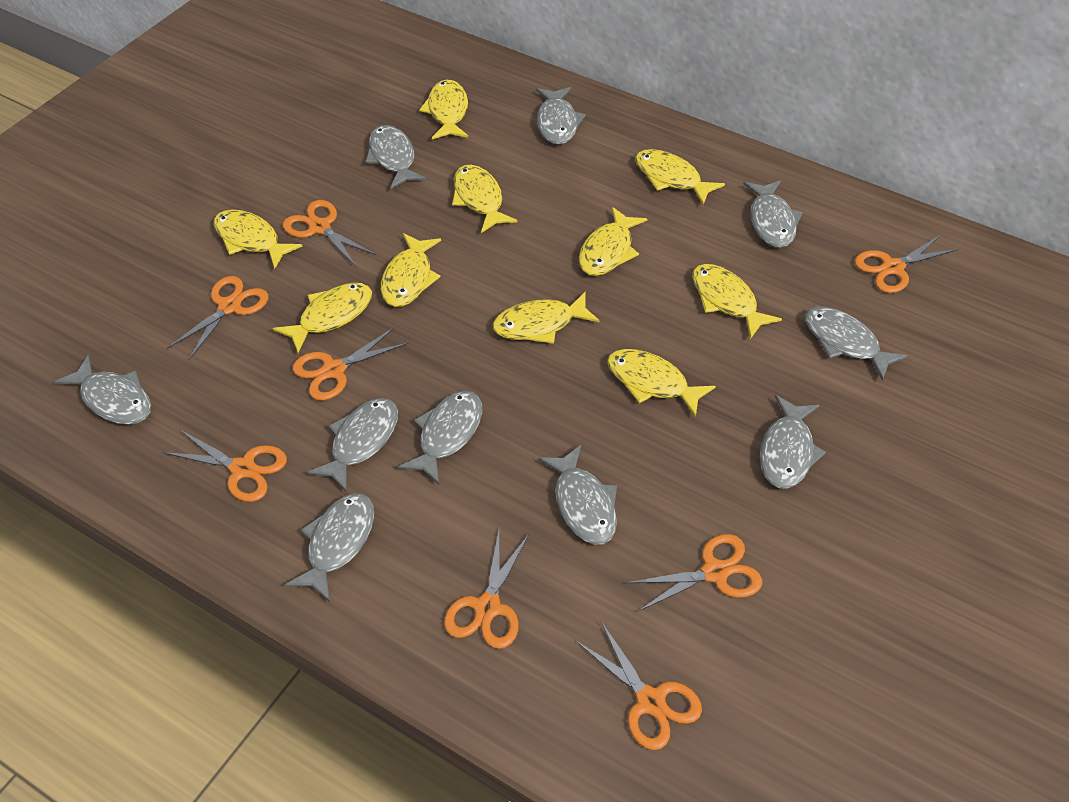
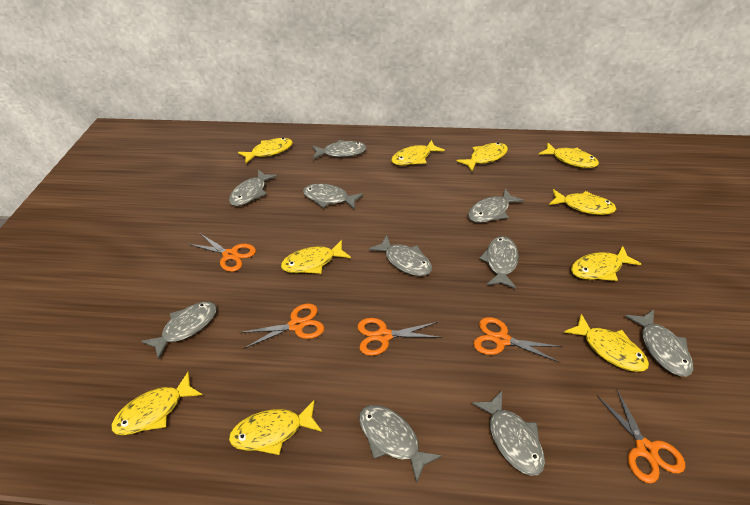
orange scissors: 8 -> 5

